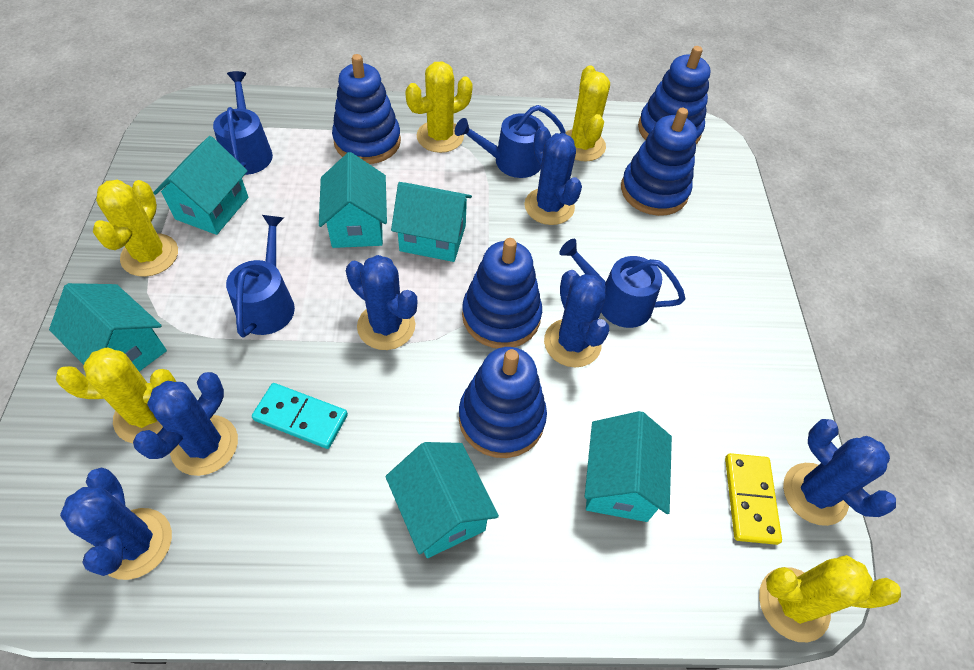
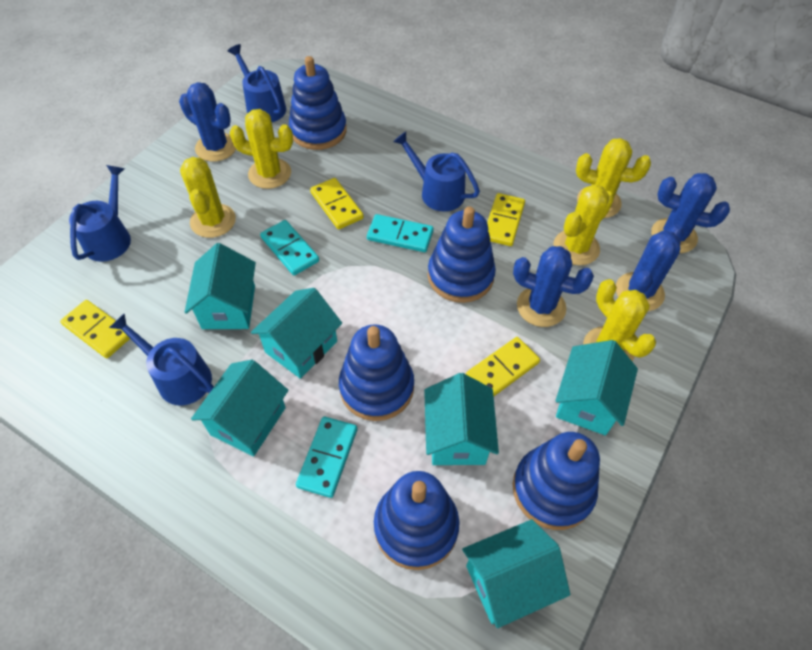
blue cactus: 6 -> 4
turquoise domino: 1 -> 3
yellow domino: 1 -> 4

